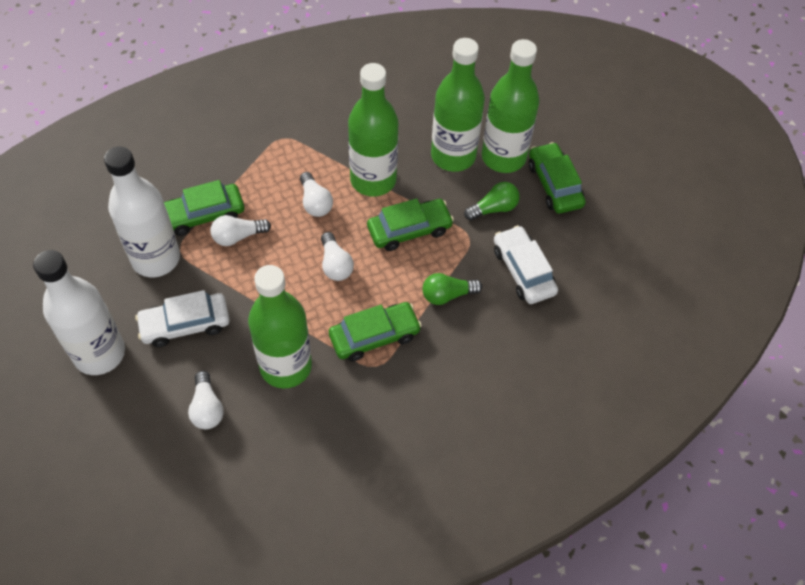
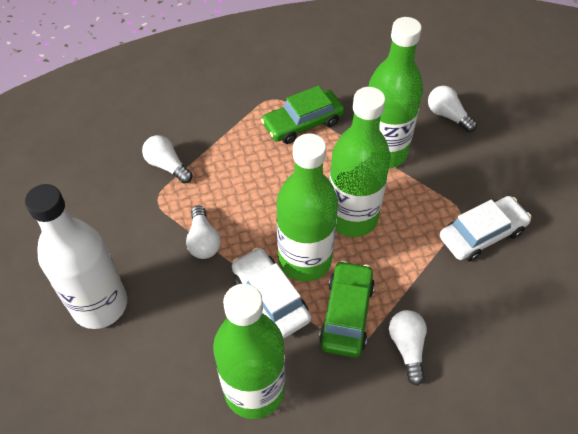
green car: 4 -> 2
green light bulb: 2 -> 0
white bottle: 2 -> 1

